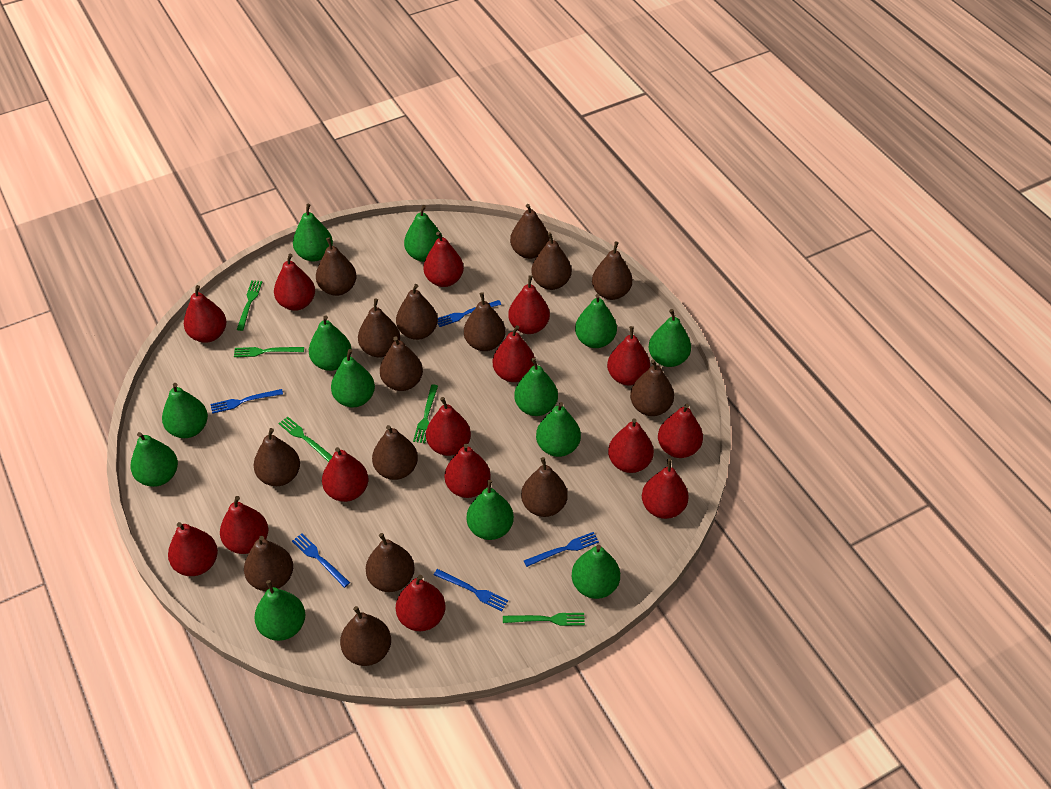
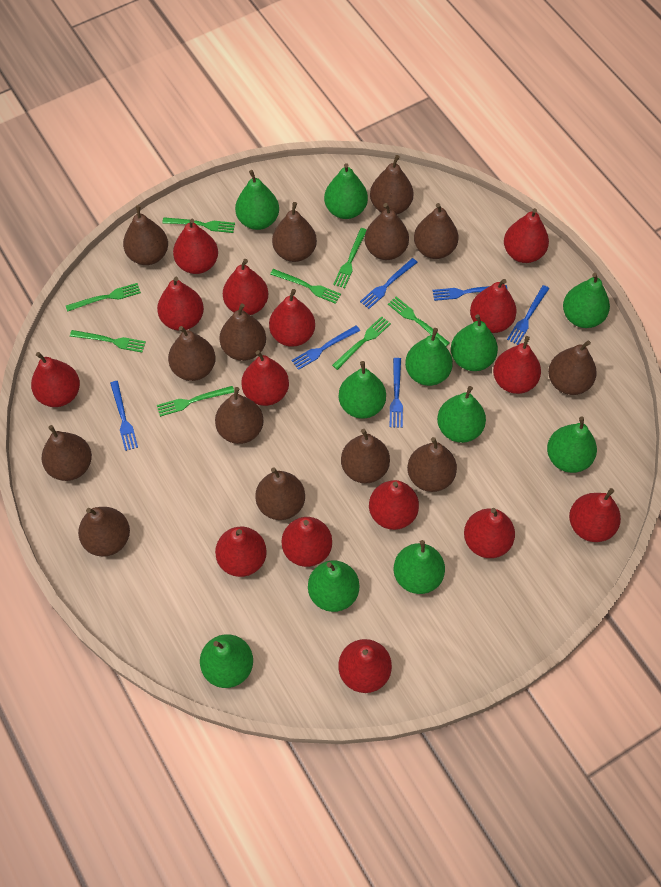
blue fork: 5 -> 6
brown pear: 15 -> 14
green fork: 5 -> 8
green pear: 13 -> 11

